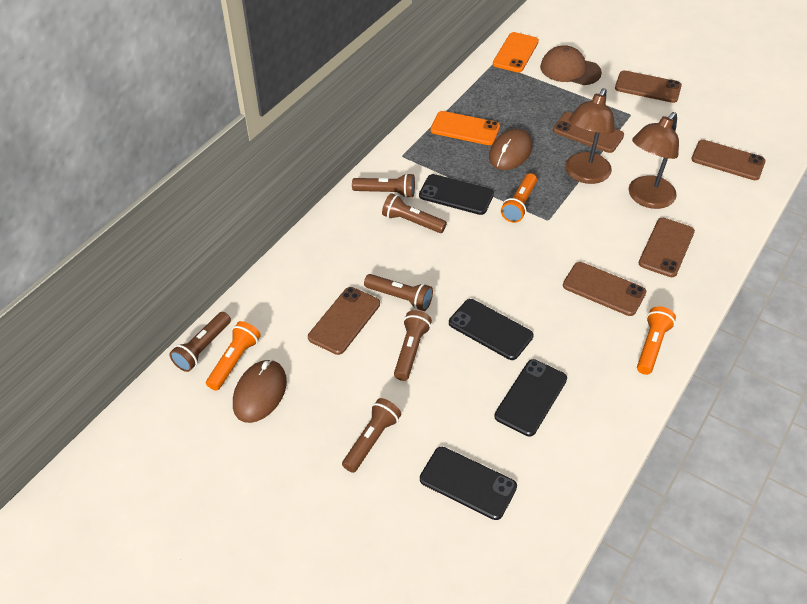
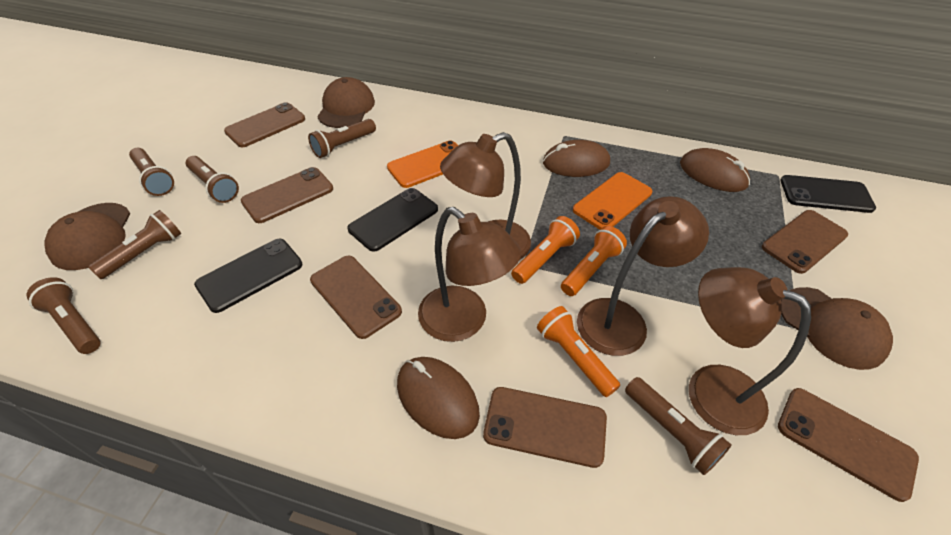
black phone: 4 -> 3
brown cap: 1 -> 3
brown lamp: 2 -> 4
brown mouse: 2 -> 3

